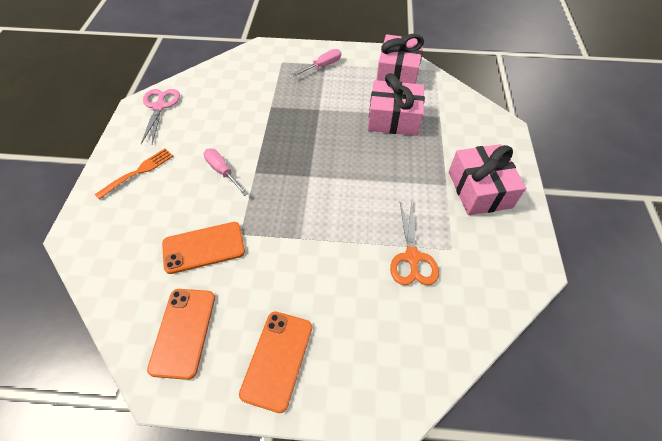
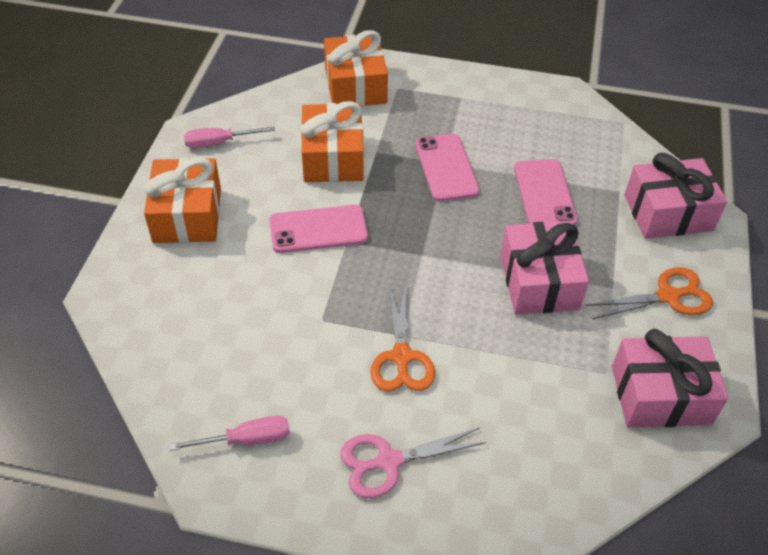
orange fork: 1 -> 0
orange gift: 0 -> 3
orange phone: 3 -> 0
orange scissors: 1 -> 2
pink phone: 0 -> 3

